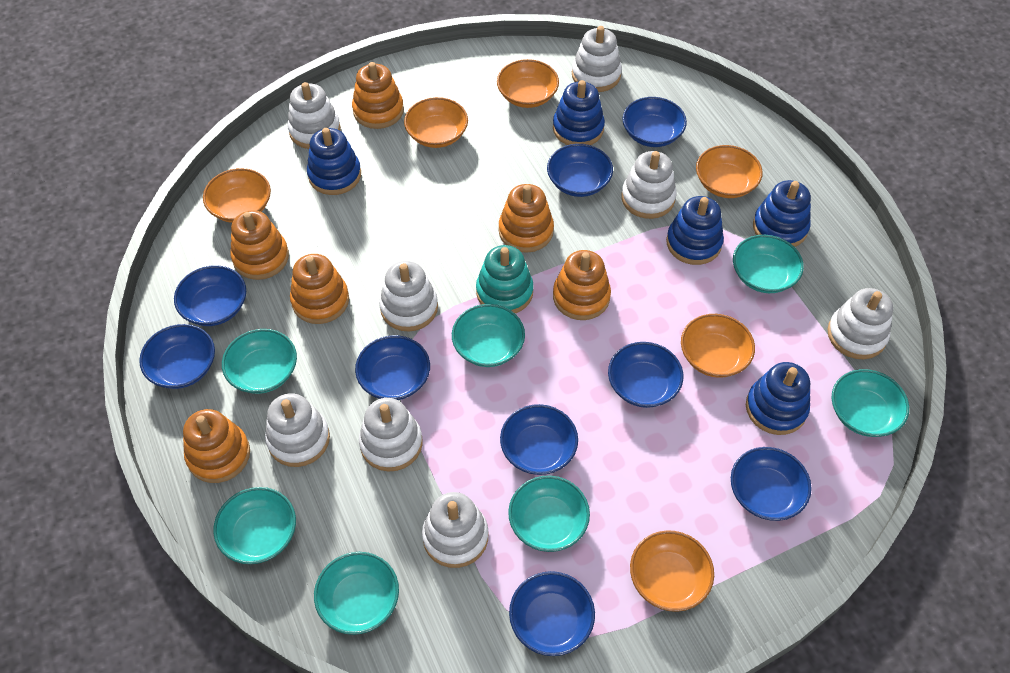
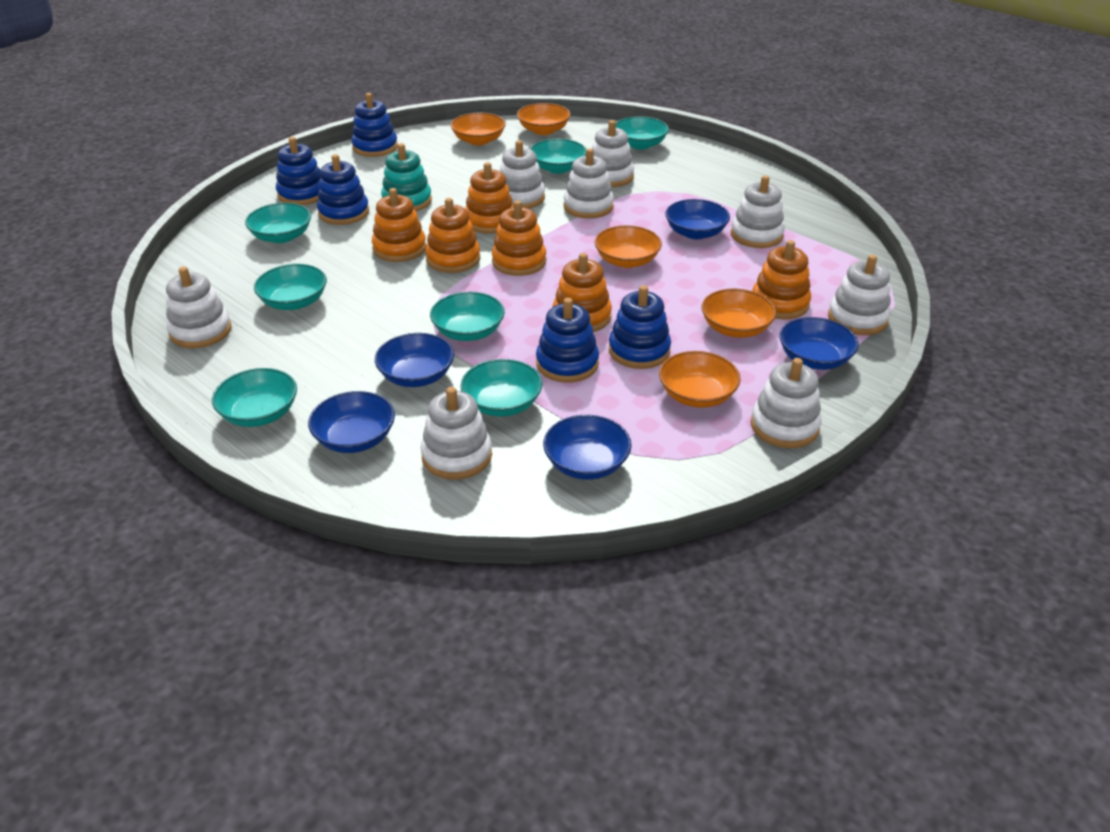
blue bowl: 9 -> 5
orange bowl: 6 -> 5

